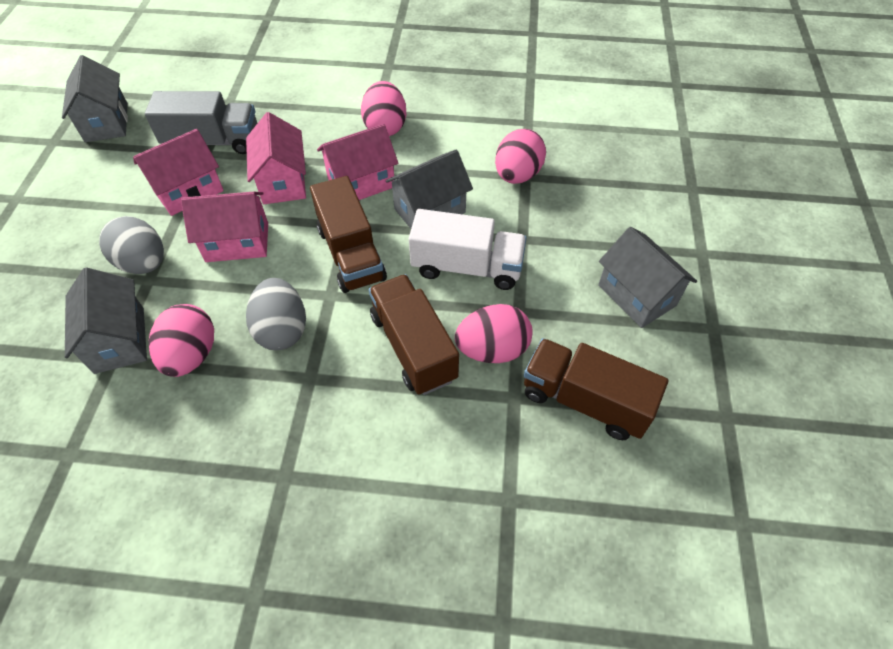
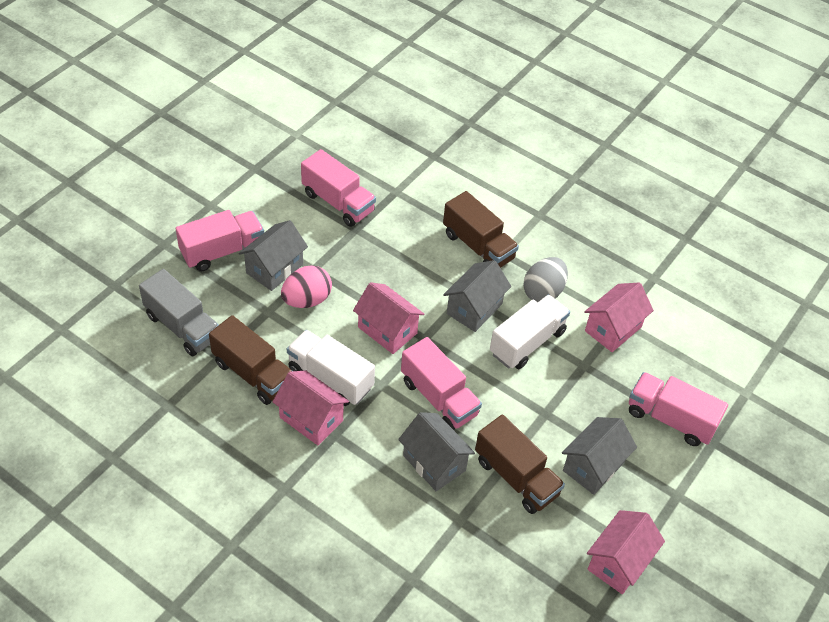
grey egg: 2 -> 1
pink egg: 4 -> 1
pink truck: 0 -> 4
white truck: 1 -> 2

